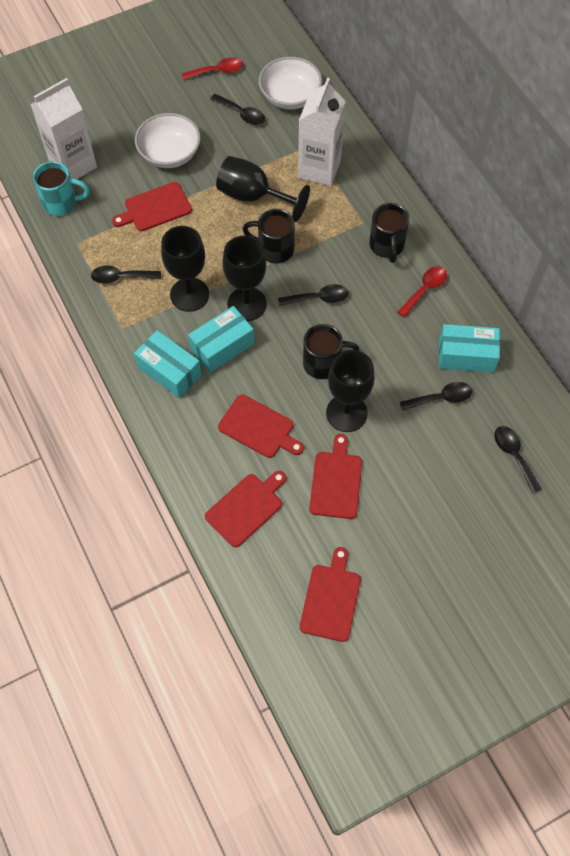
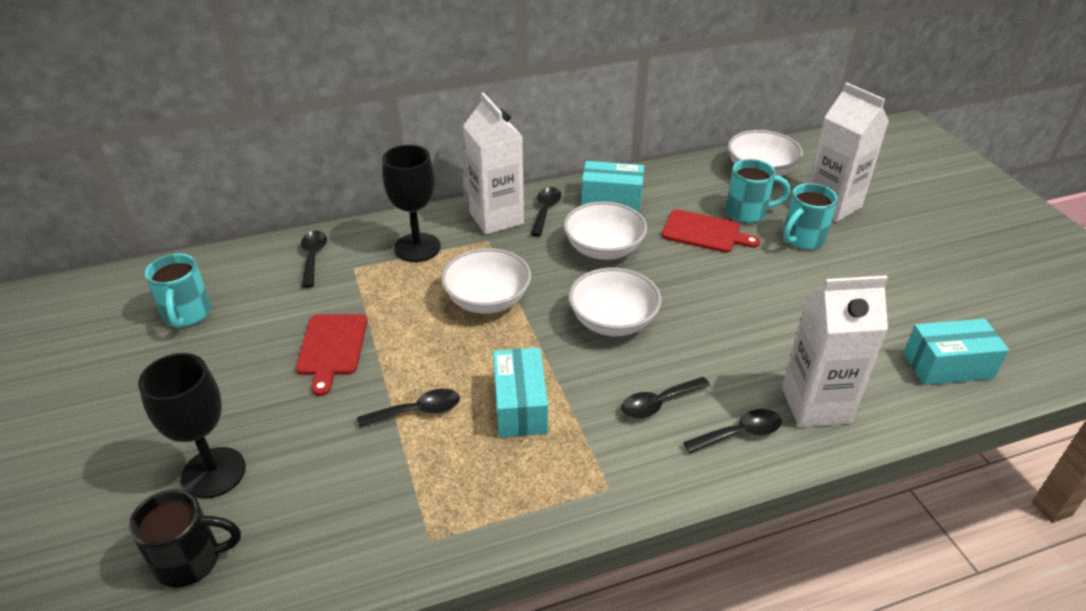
black goblet: 4 -> 2
black mug: 3 -> 1
red cutting board: 5 -> 2
red spoon: 2 -> 0
turquoise mug: 1 -> 3
white bowl: 2 -> 4
white carton: 2 -> 3

